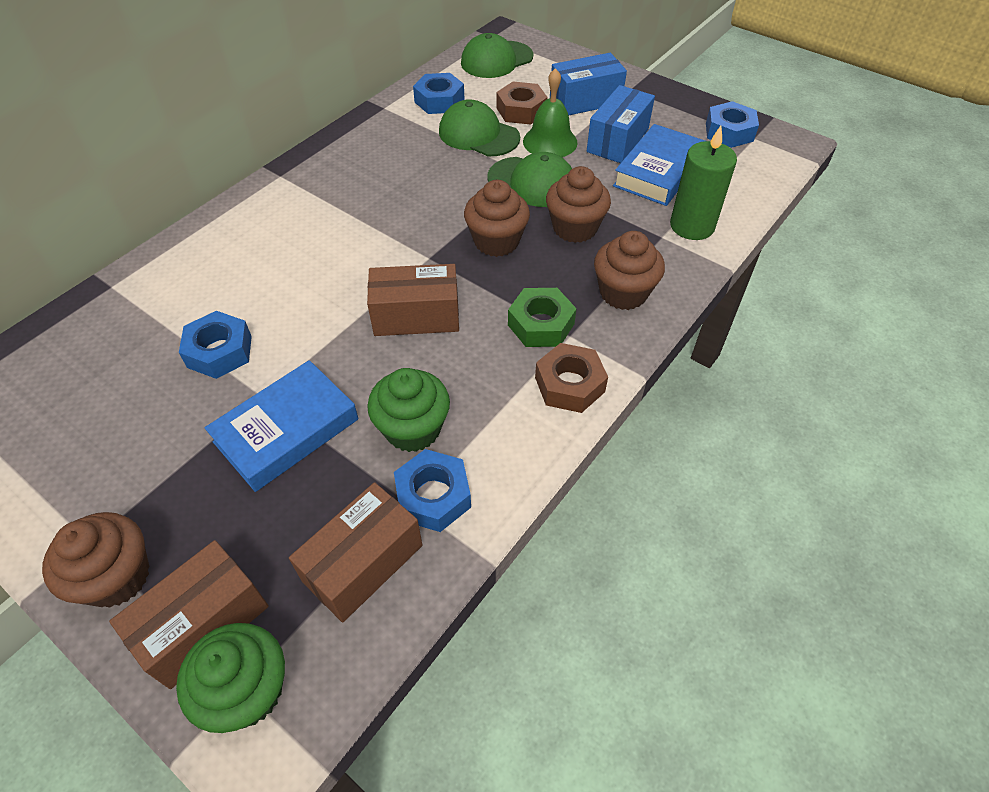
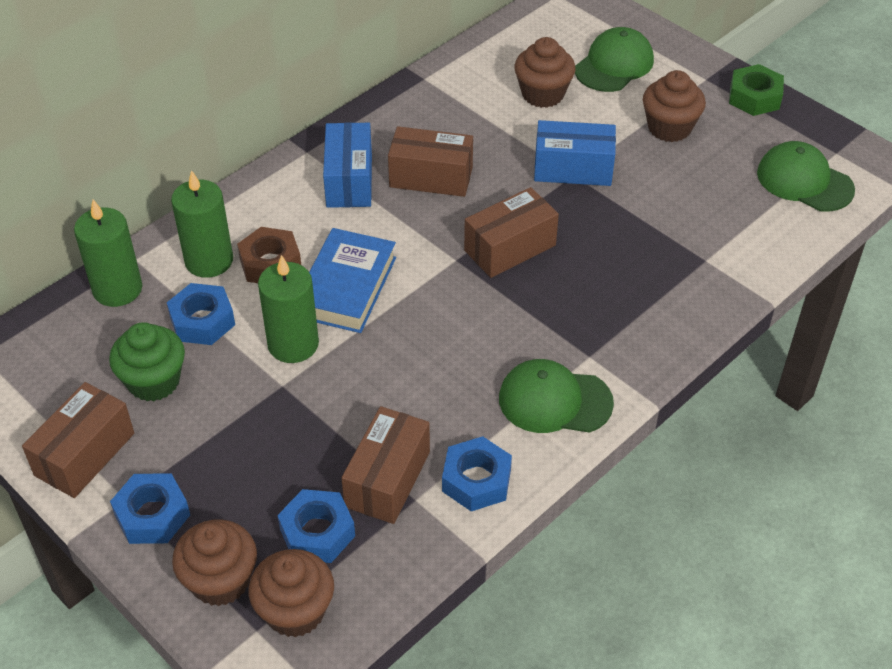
blue book: 2 -> 1
brown box: 3 -> 4
brown nut: 2 -> 1
green bell: 1 -> 0
green candle: 1 -> 3
green cupcake: 2 -> 1

